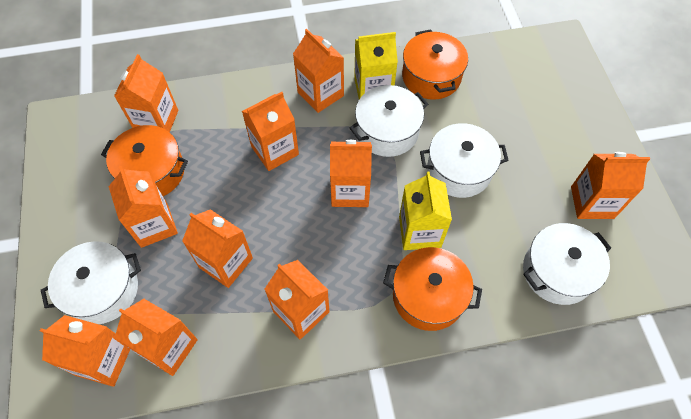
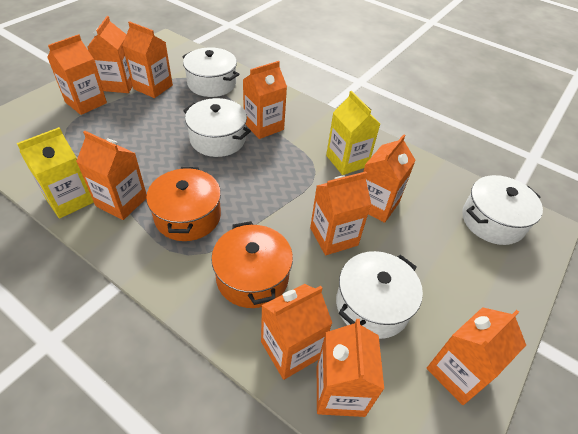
orange pot: 3 -> 2

